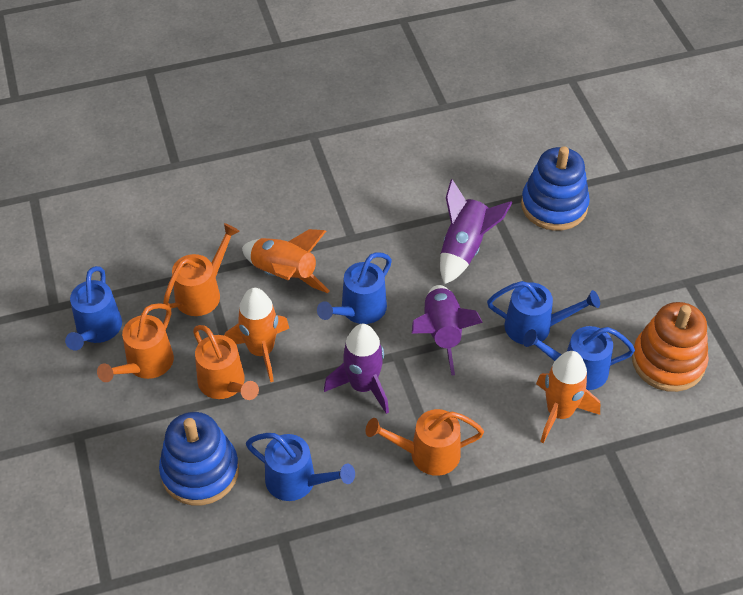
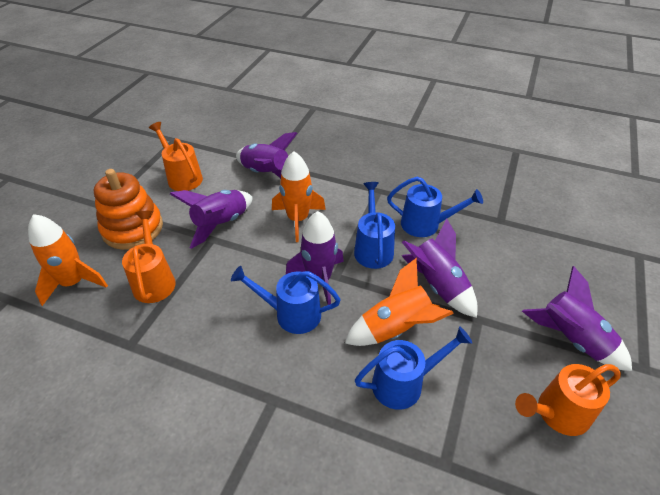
blue stacking toy: 2 -> 0
blue watering can: 5 -> 4
orange watering can: 4 -> 3
purple rocket: 3 -> 5

